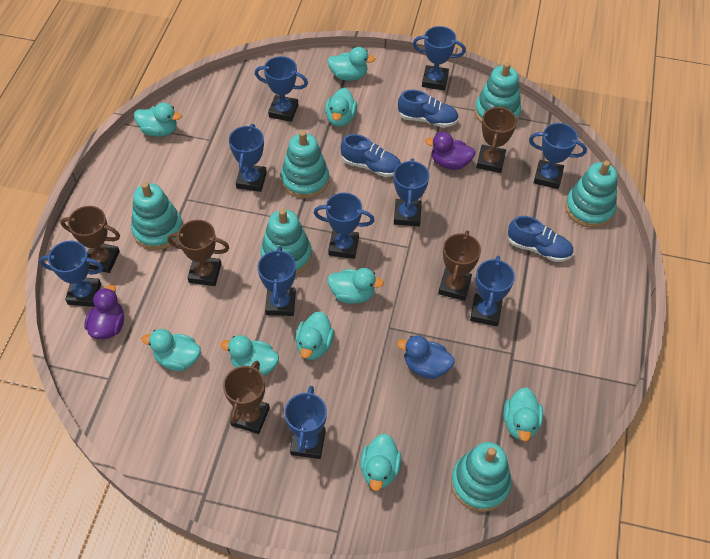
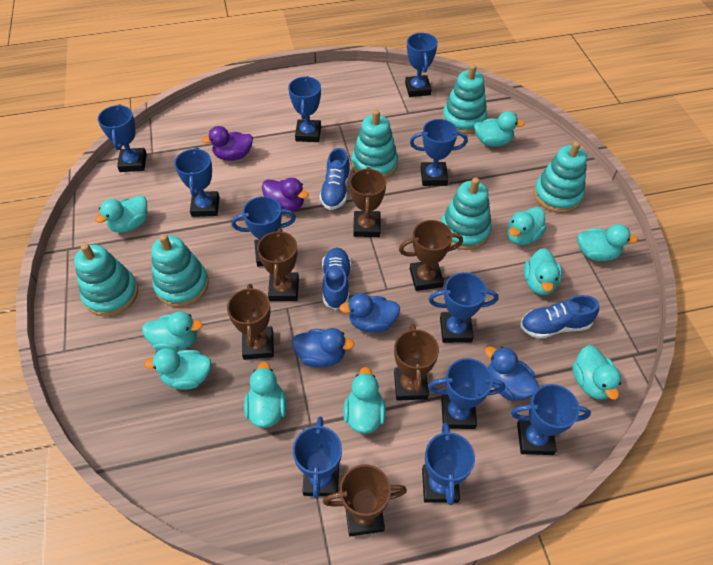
blue duck: 1 -> 3
blue trophy: 10 -> 11
brown trophy: 5 -> 6
turquoise duck: 9 -> 10

